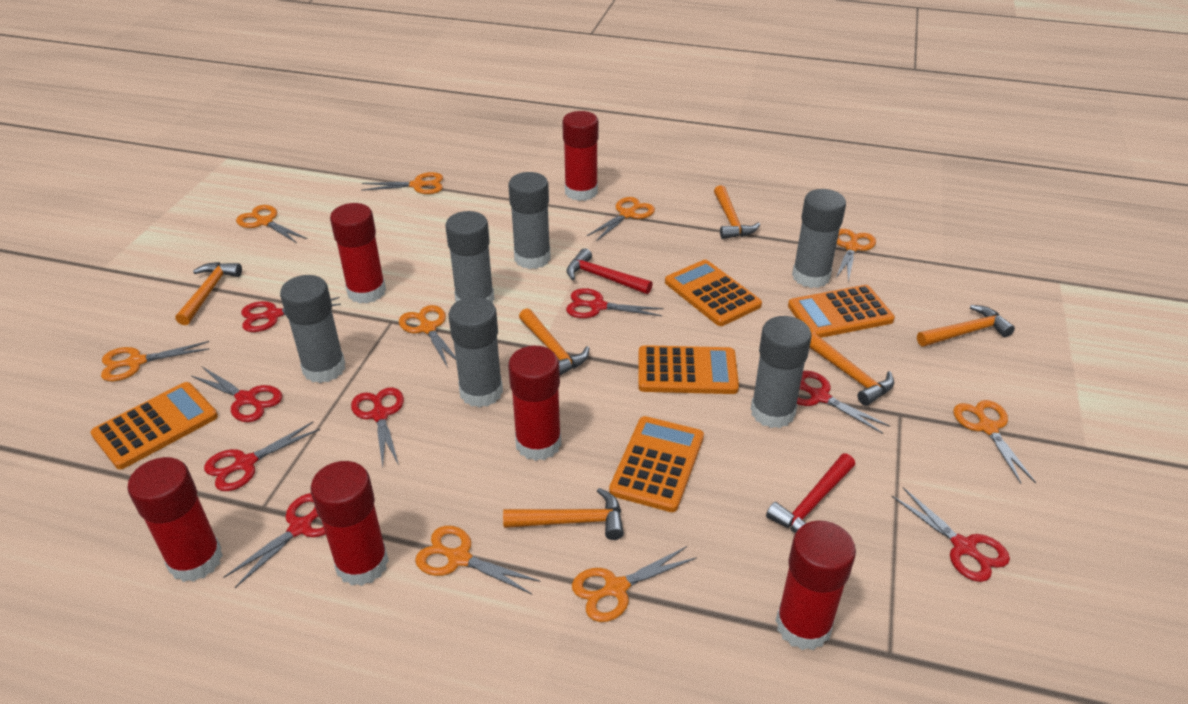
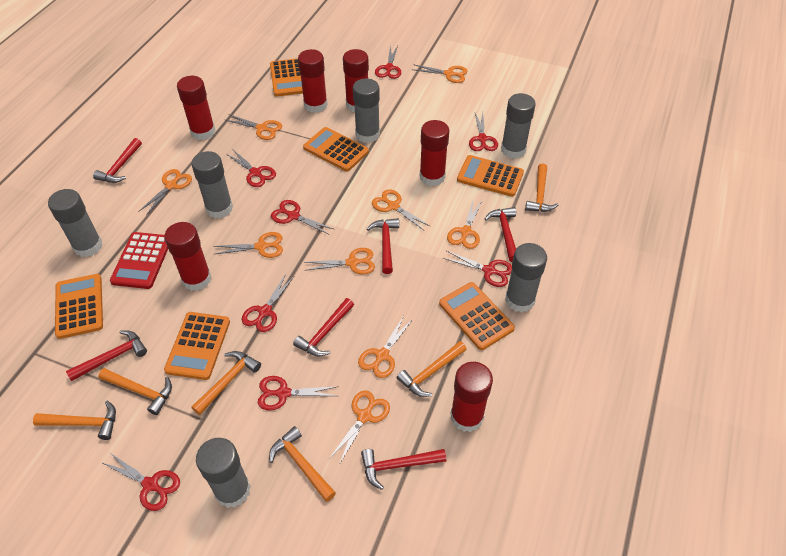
orange calculator: 5 -> 6
red calculator: 0 -> 1
red hammer: 2 -> 6

